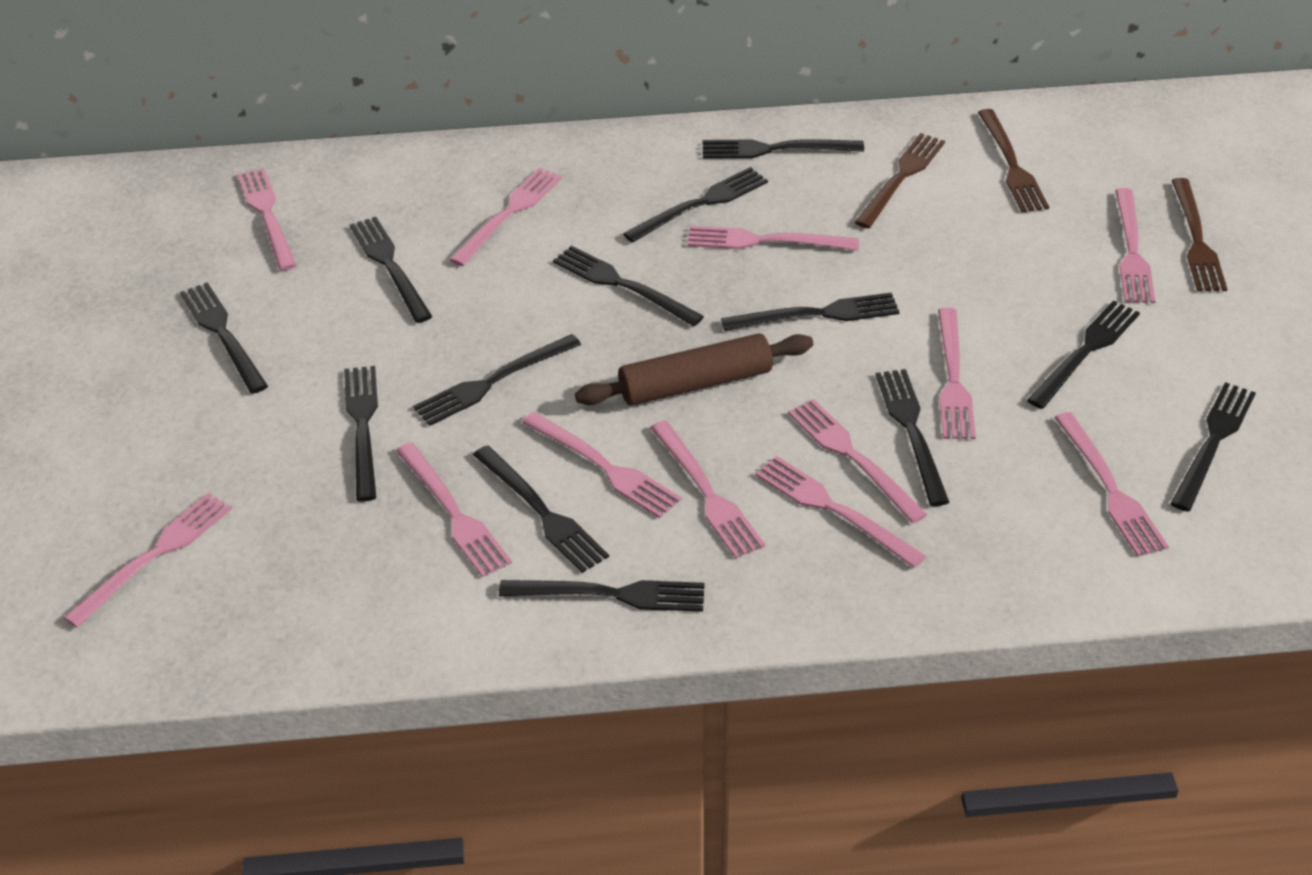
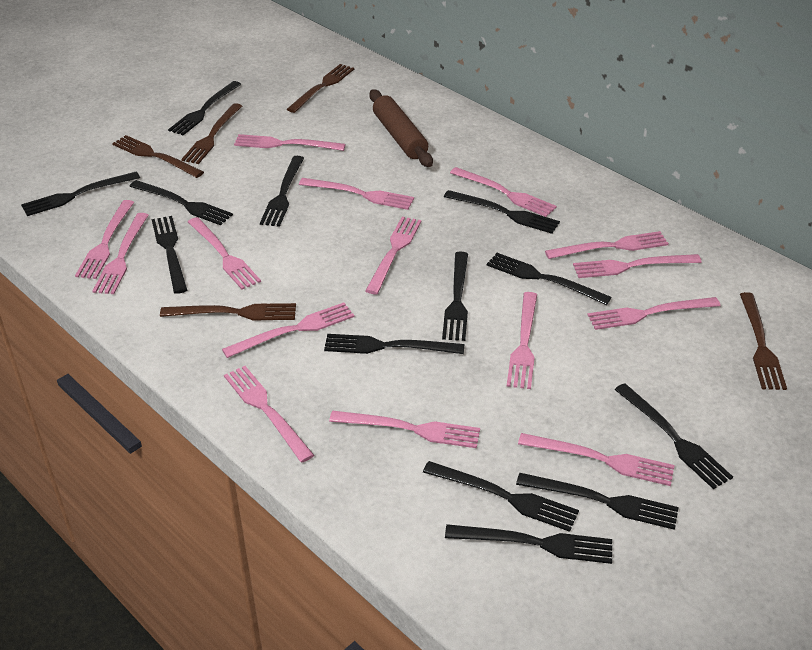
brown fork: 3 -> 5
pink fork: 12 -> 15

